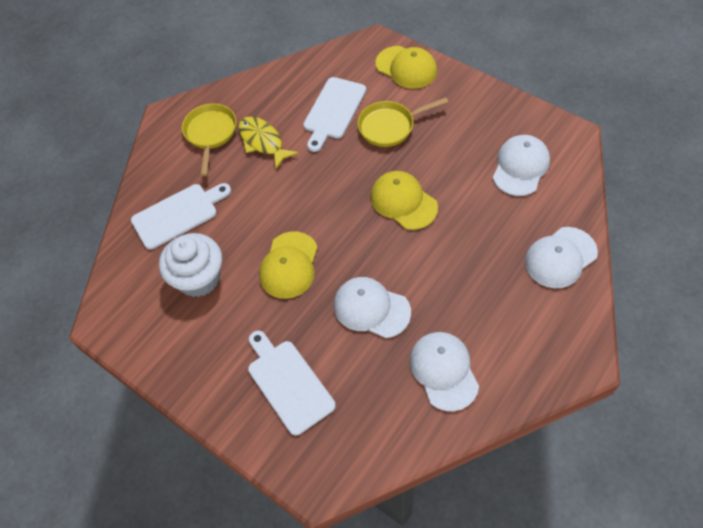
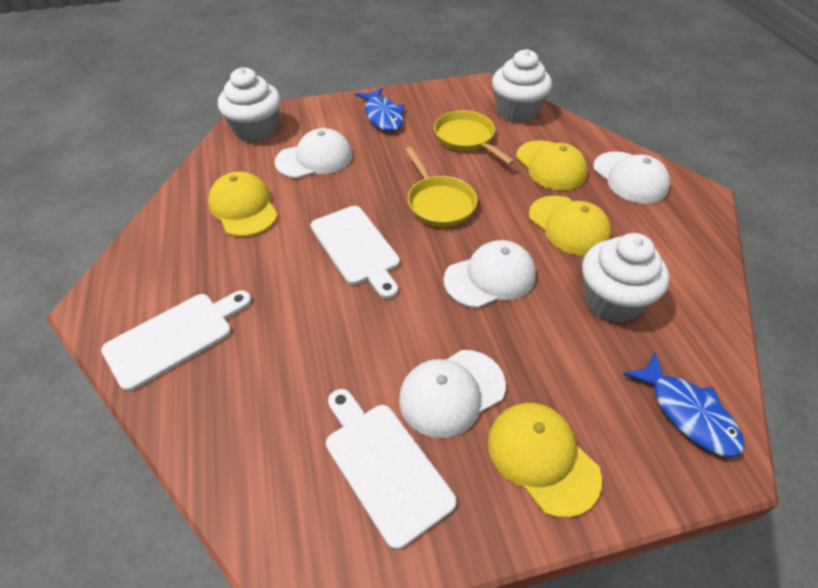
blue fish: 0 -> 2
white cupcake: 1 -> 3
yellow cap: 3 -> 4
yellow fish: 1 -> 0

